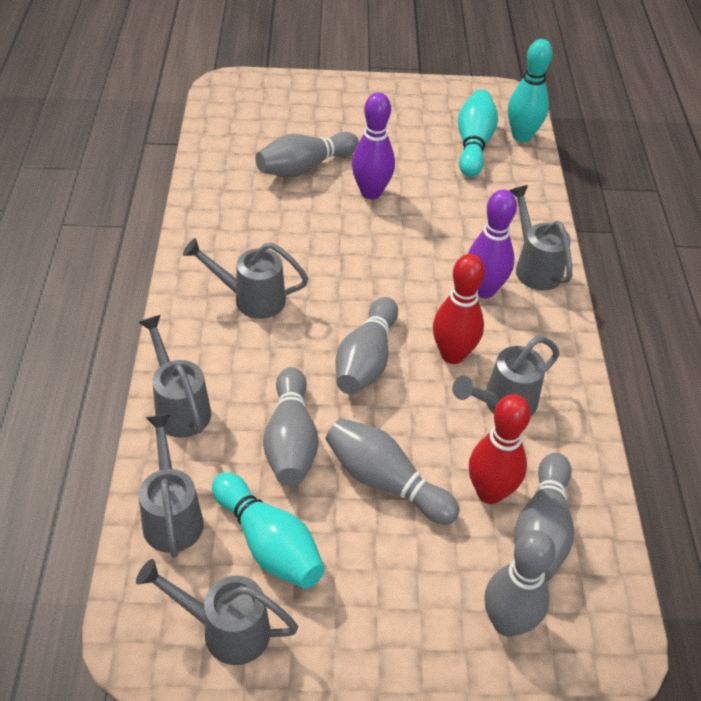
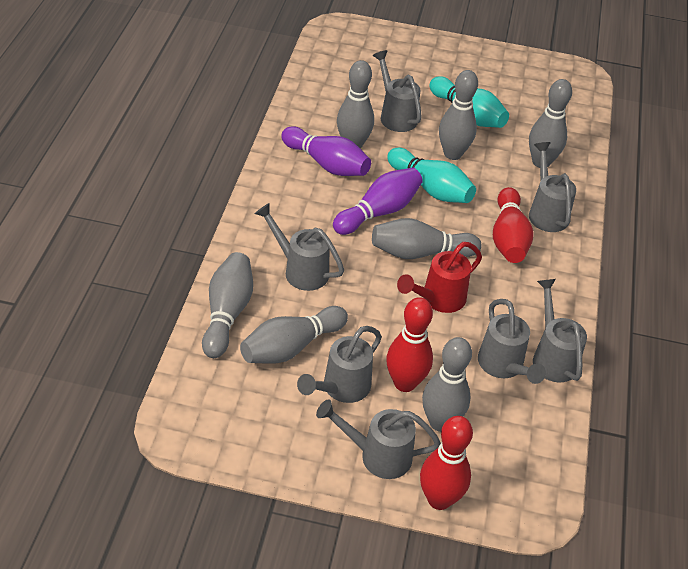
grey bowling pin: 6 -> 7
grey watering can: 6 -> 7
red bowling pin: 2 -> 3
red watering can: 0 -> 1
turquoise bowling pin: 3 -> 2

